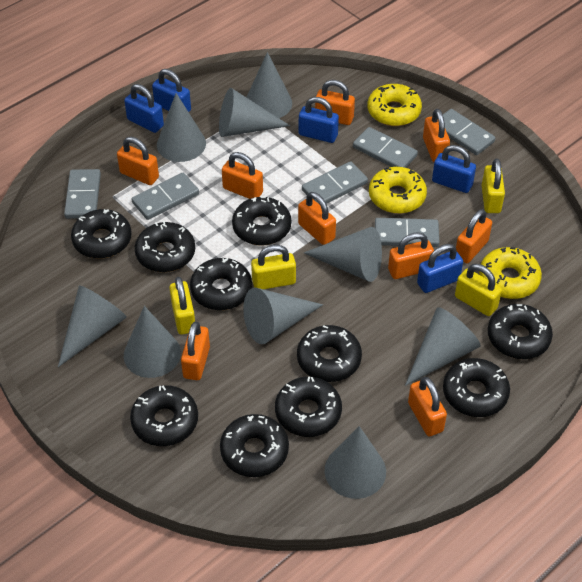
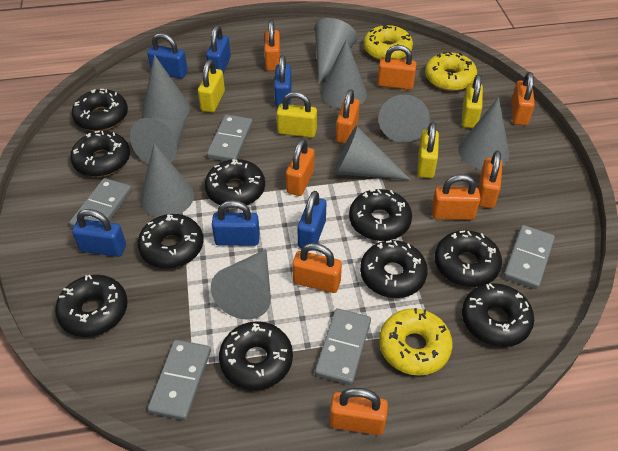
blue padlock: 5 -> 6
grey domino: 6 -> 5

